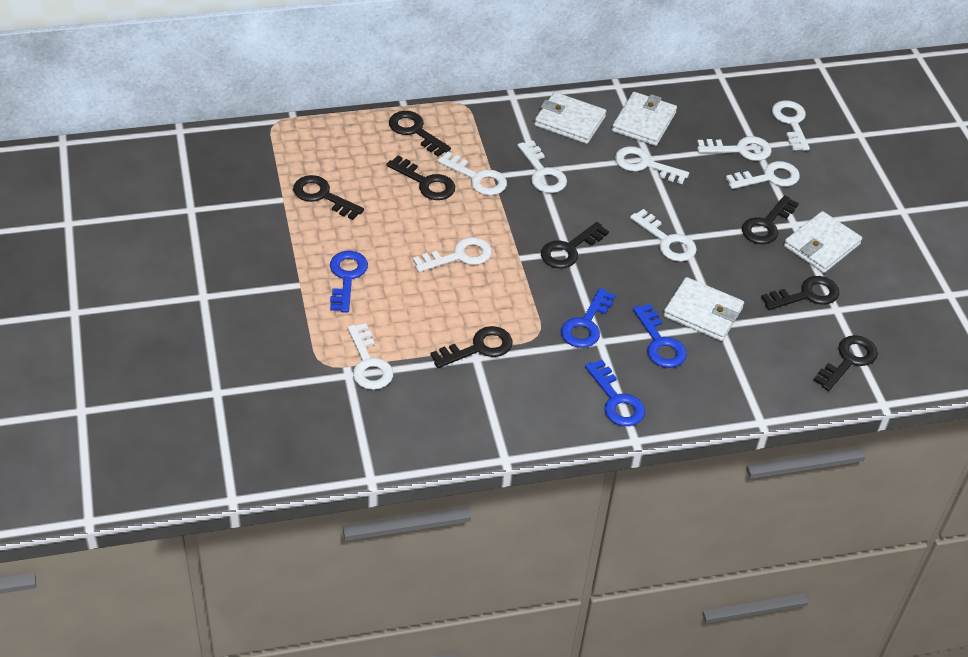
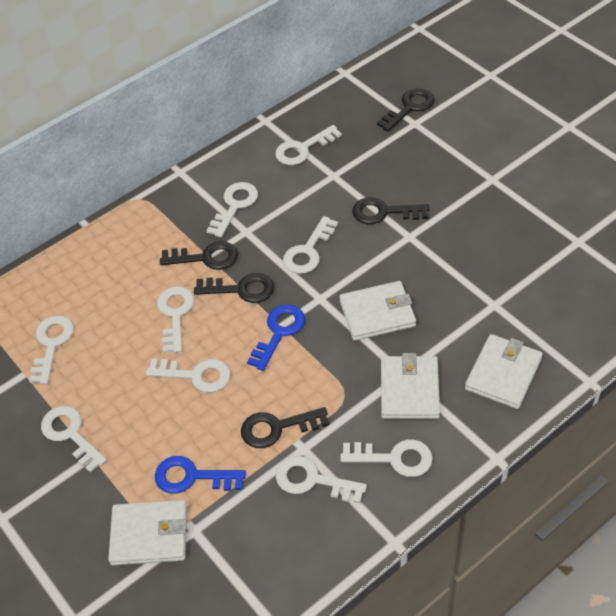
black key: 8 -> 5
blue key: 4 -> 2

